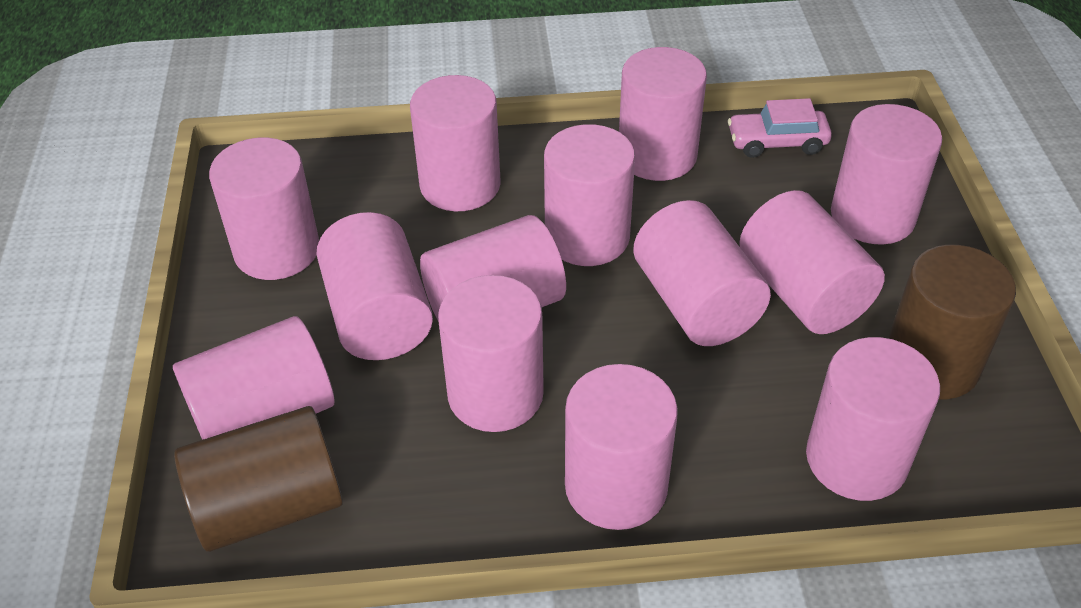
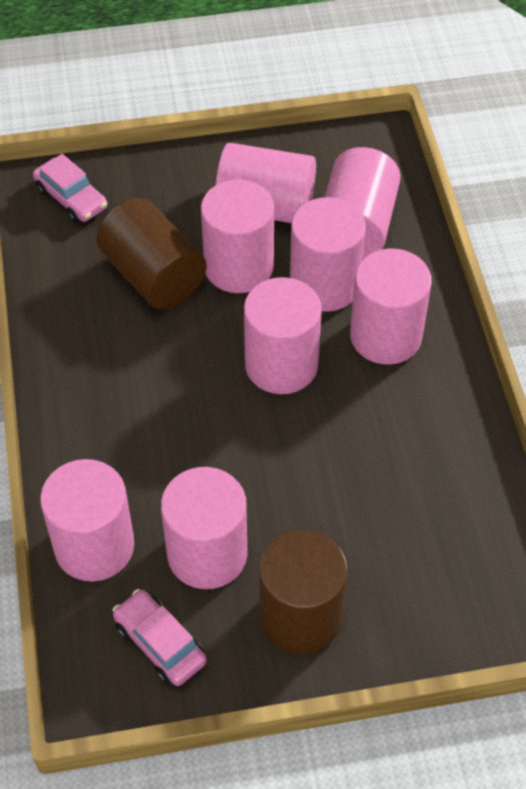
pink car: 1 -> 2
pink cylinder: 13 -> 8

